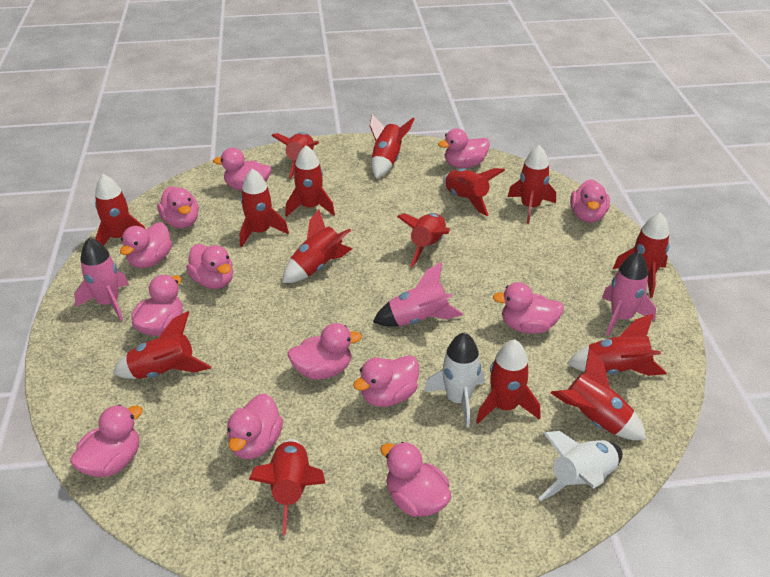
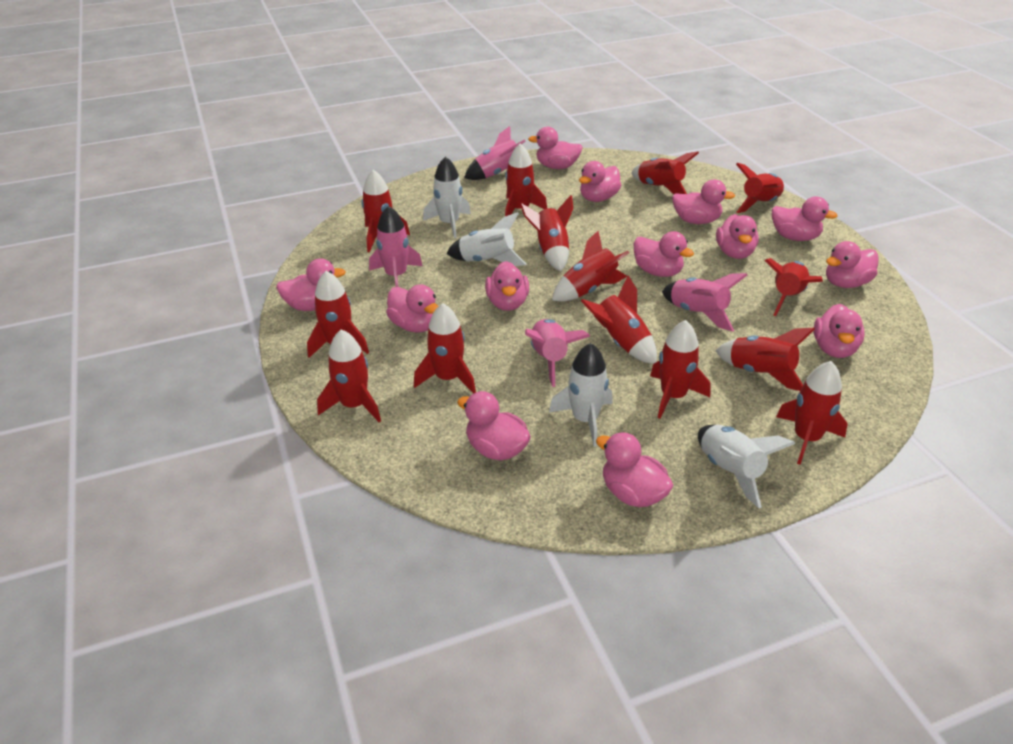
pink rocket: 3 -> 4
red rocket: 15 -> 14
white rocket: 2 -> 4

